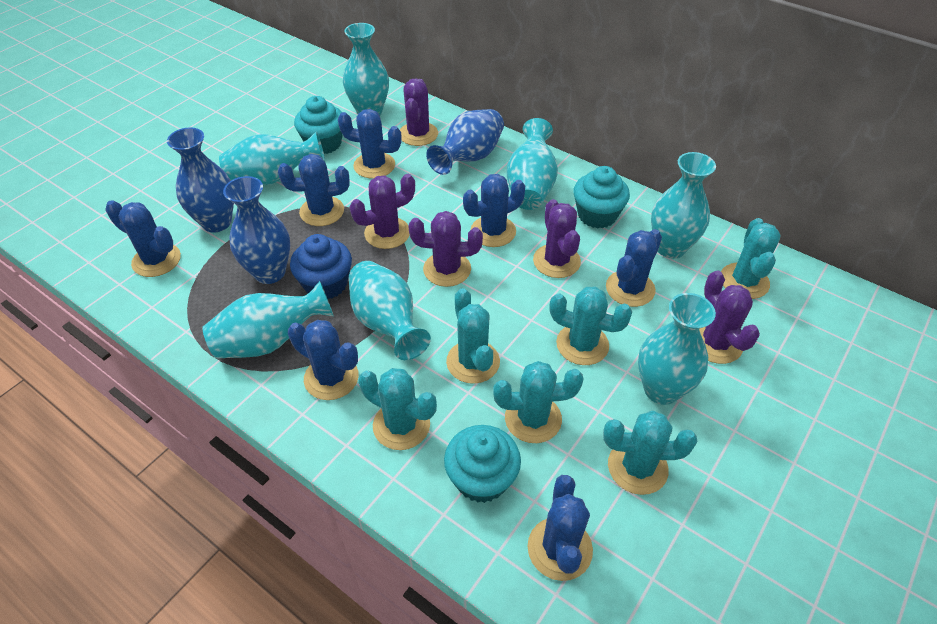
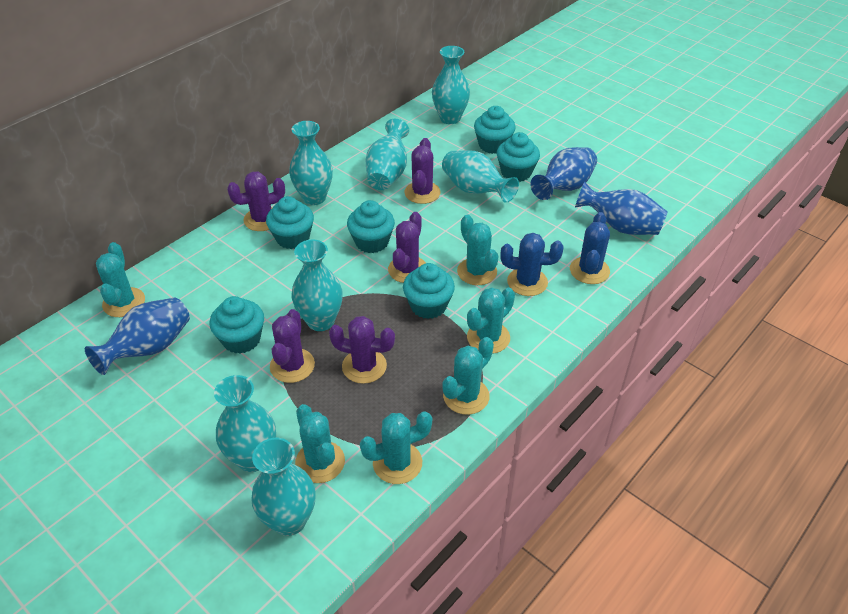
blue cactus: 7 -> 2
blue cupcake: 1 -> 0
turquoise cupcake: 3 -> 6

